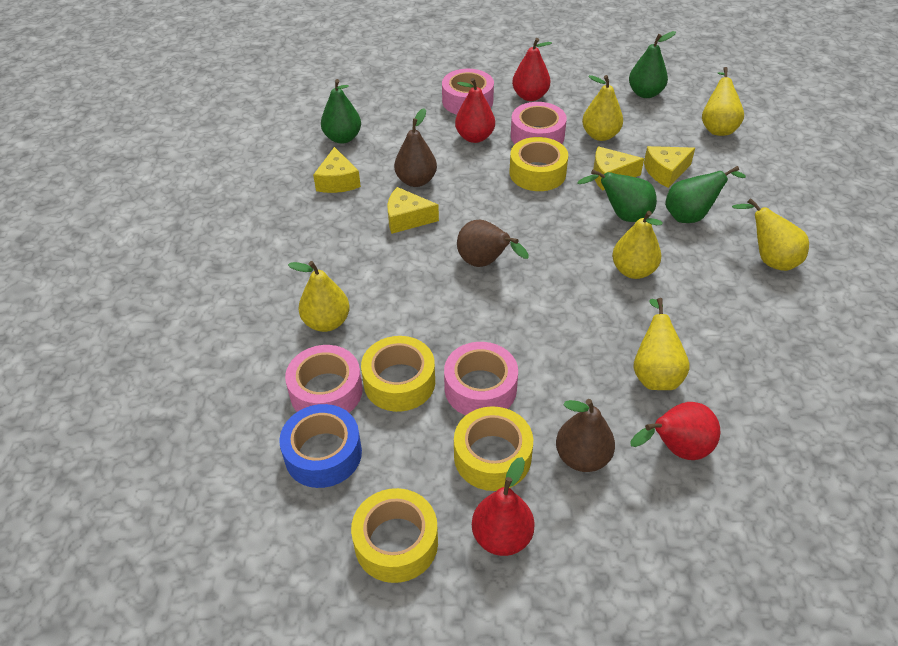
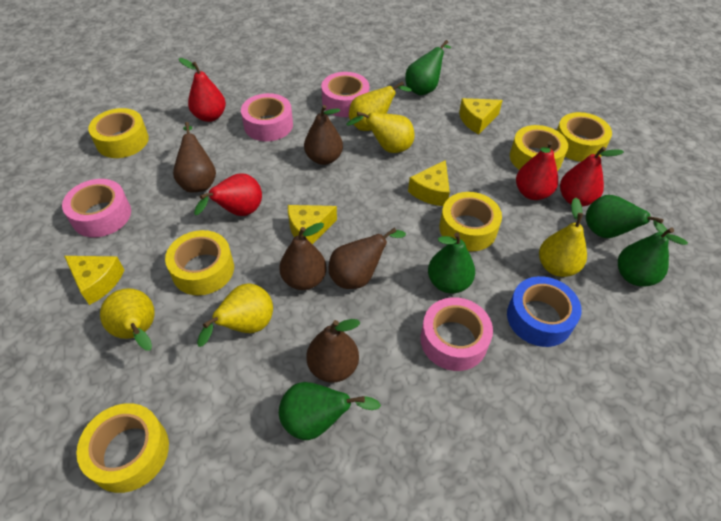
brown pear: 3 -> 5
green pear: 4 -> 5
yellow pear: 6 -> 5
yellow tape: 4 -> 6

